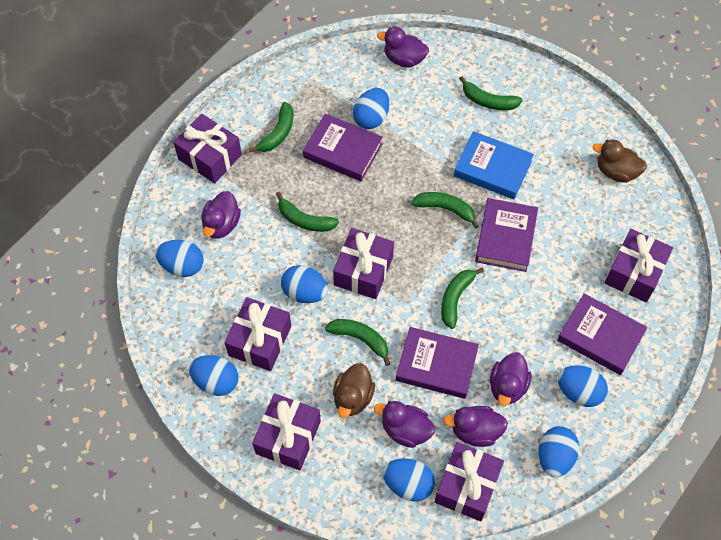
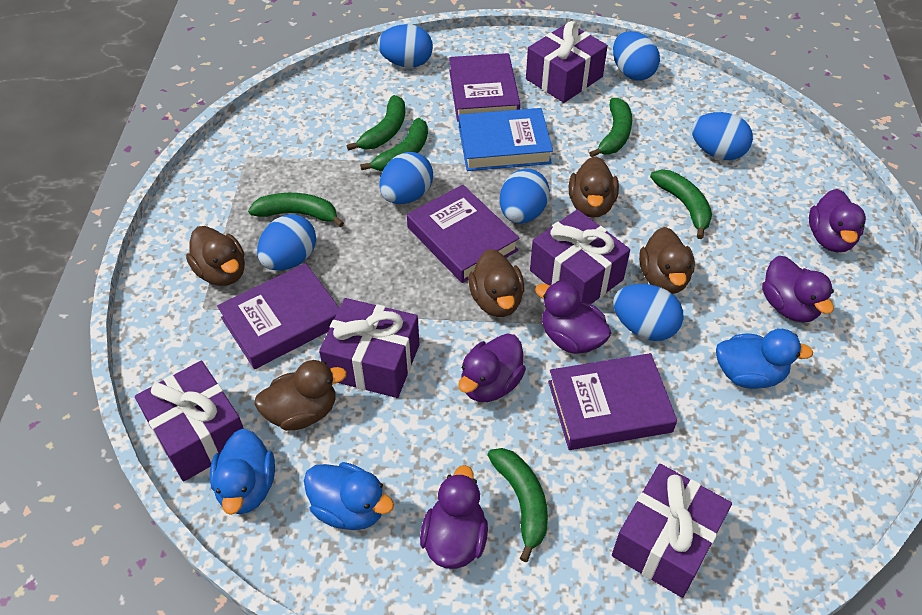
blue duck: 0 -> 3
brown duck: 2 -> 5
purple gift: 6 -> 5

